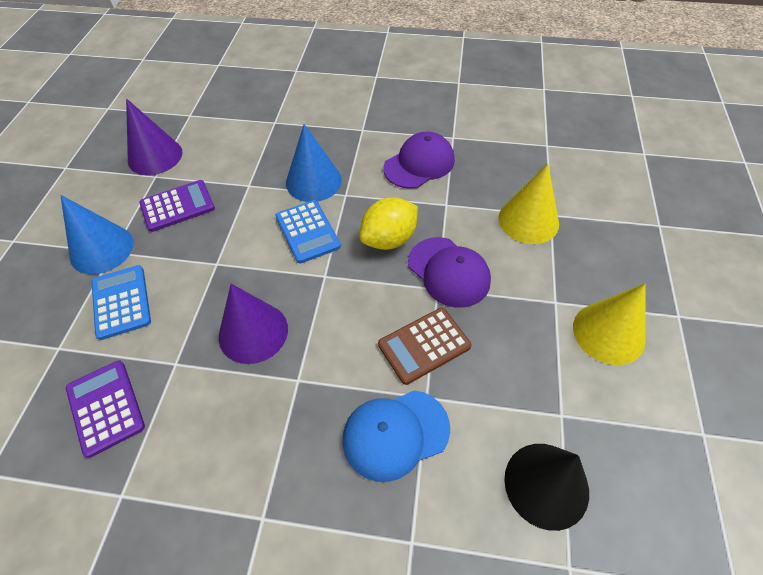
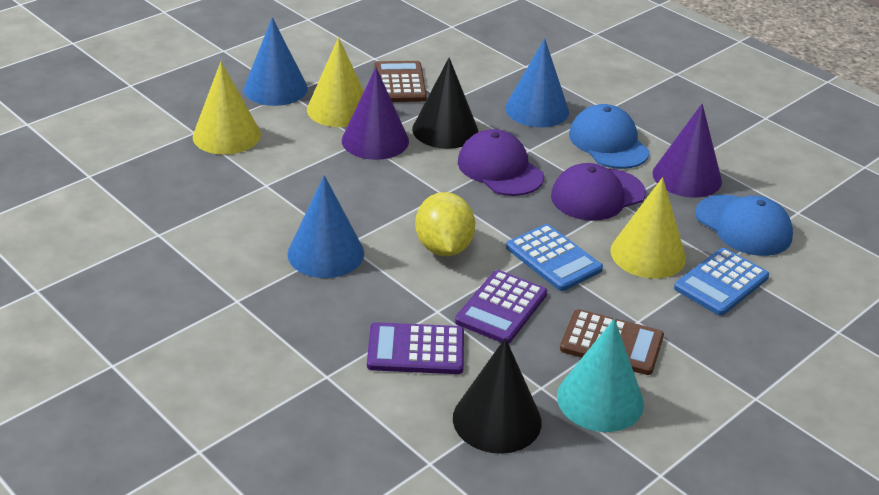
black cone: 1 -> 2
blue cap: 1 -> 2
blue cone: 2 -> 3
brown calculator: 1 -> 2
turquoise cone: 0 -> 1
yellow cone: 2 -> 3

